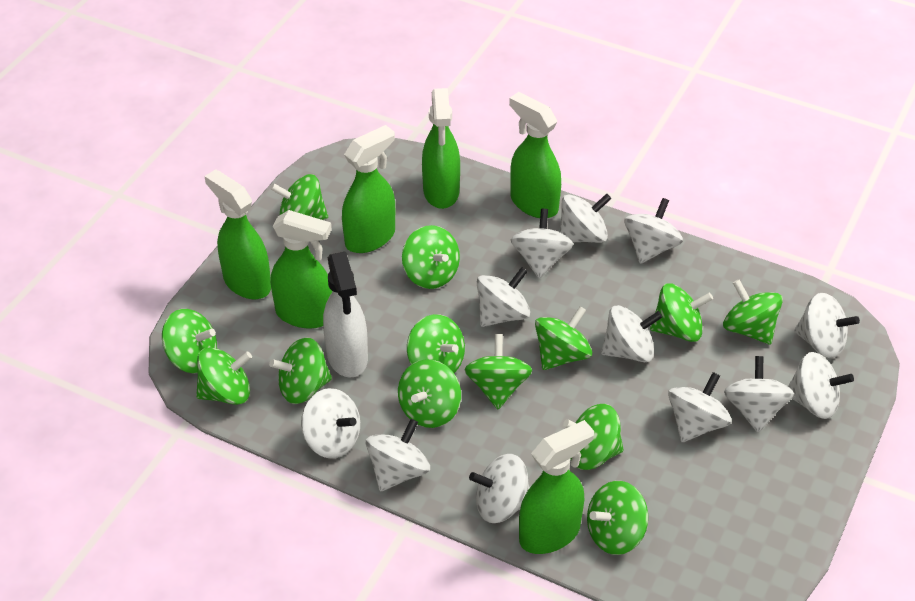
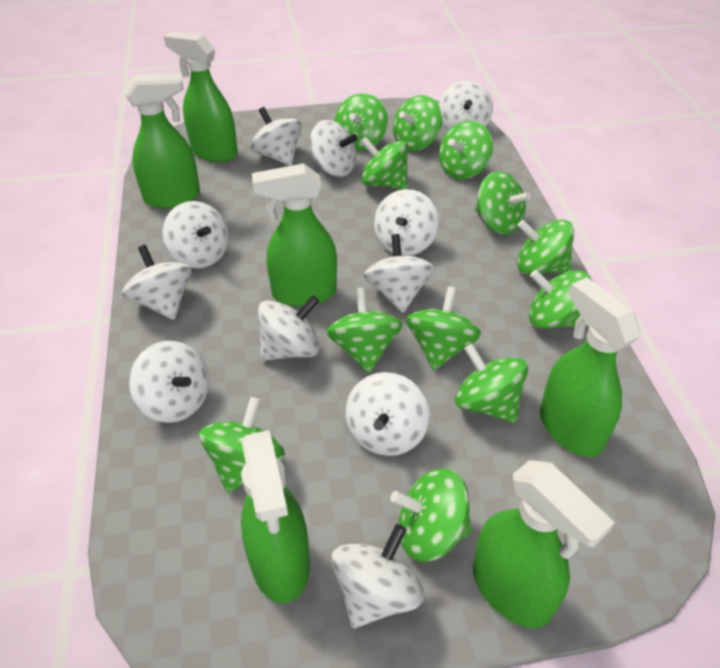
green spinning top: 13 -> 12
white spinning top: 12 -> 11
white spray bottle: 1 -> 0

